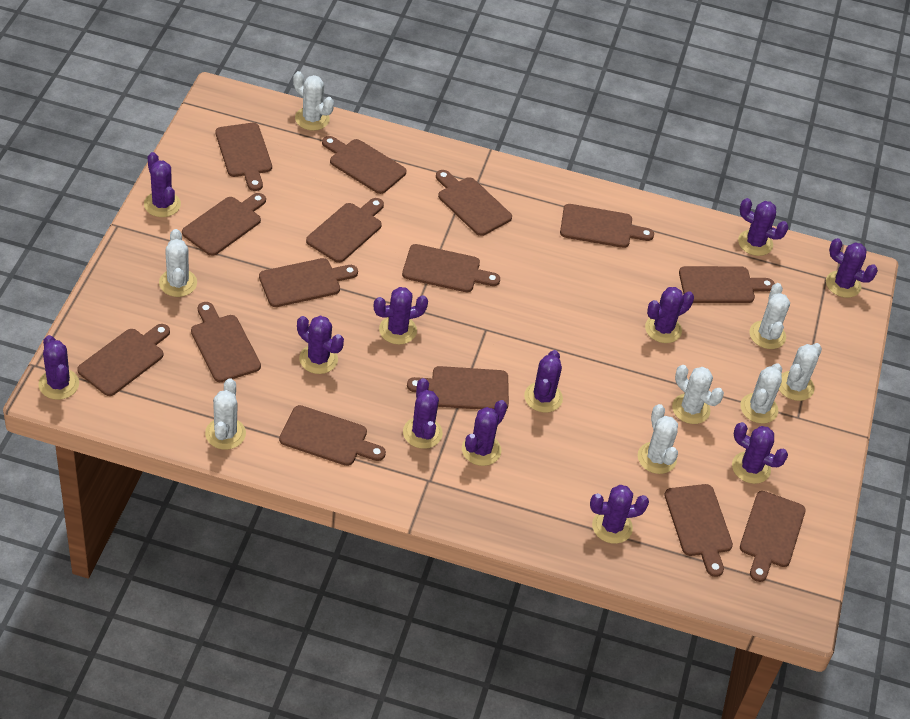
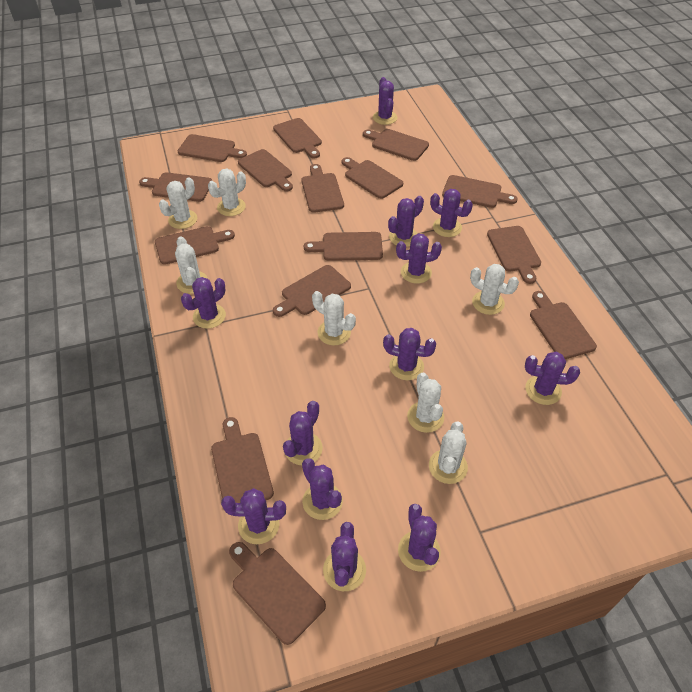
white cactus: 8 -> 7

